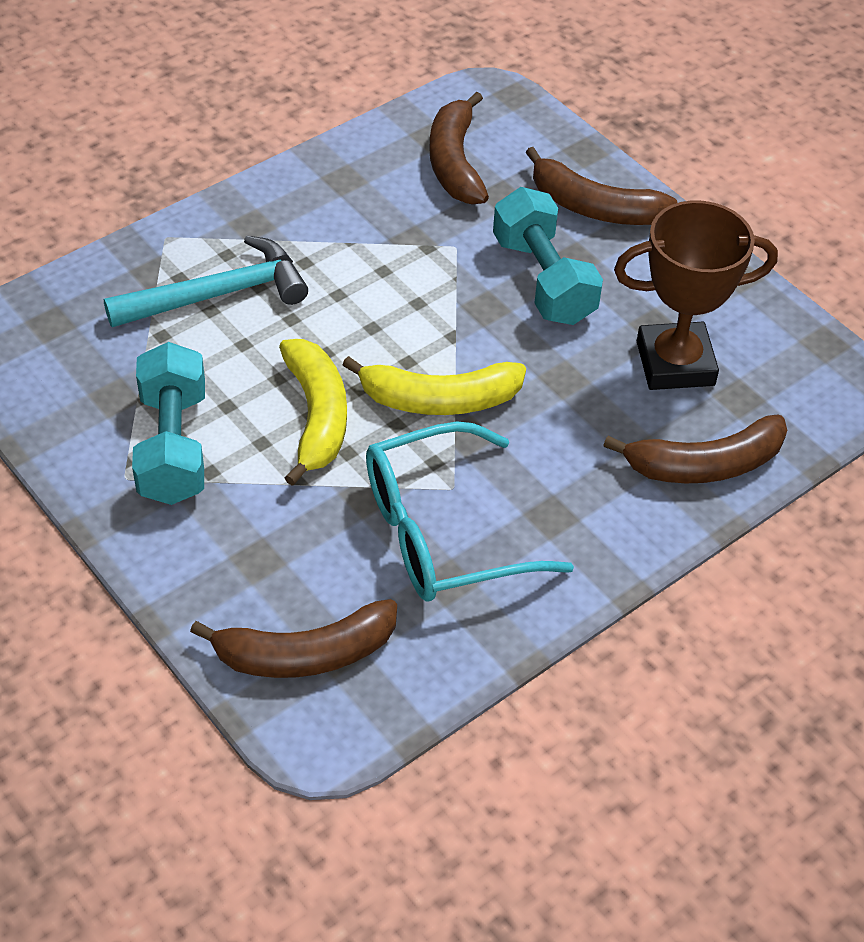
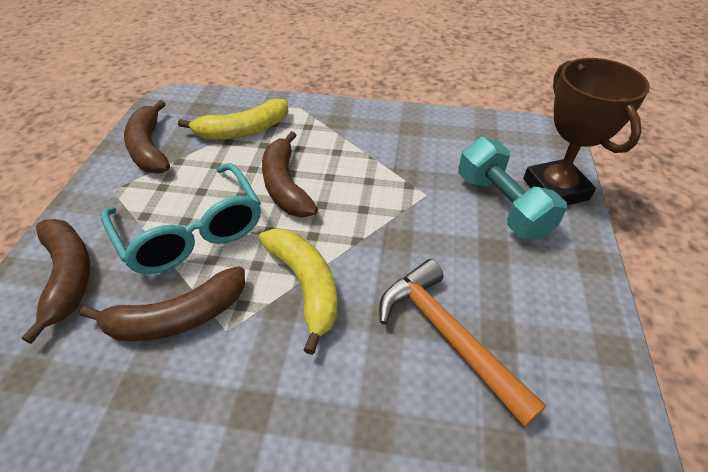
orange hammer: 0 -> 1
turquoise dumbbell: 2 -> 1
turquoise hammer: 1 -> 0

